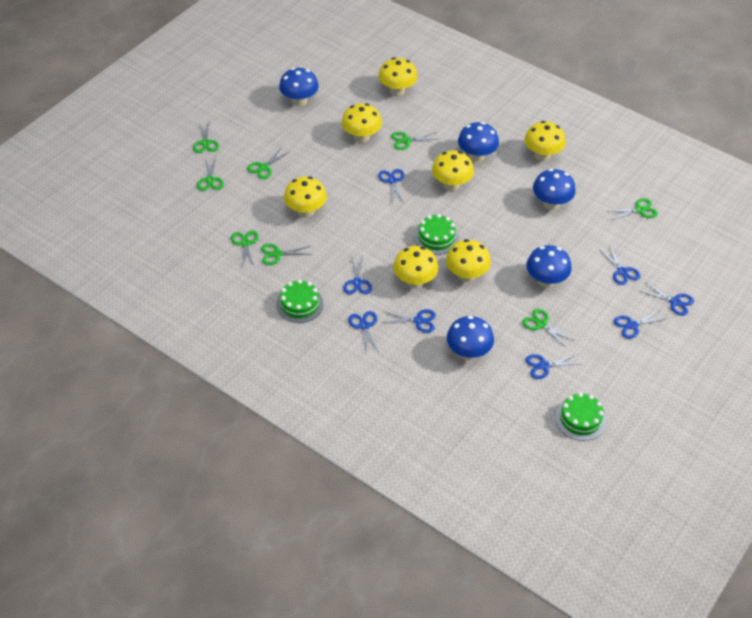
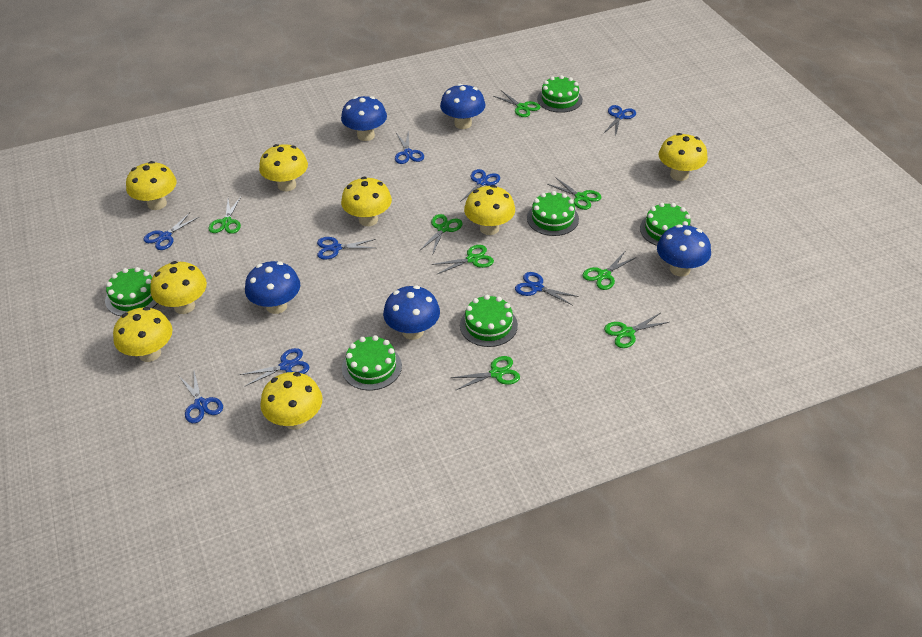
green cake: 3 -> 6
yellow mushroom: 7 -> 8

